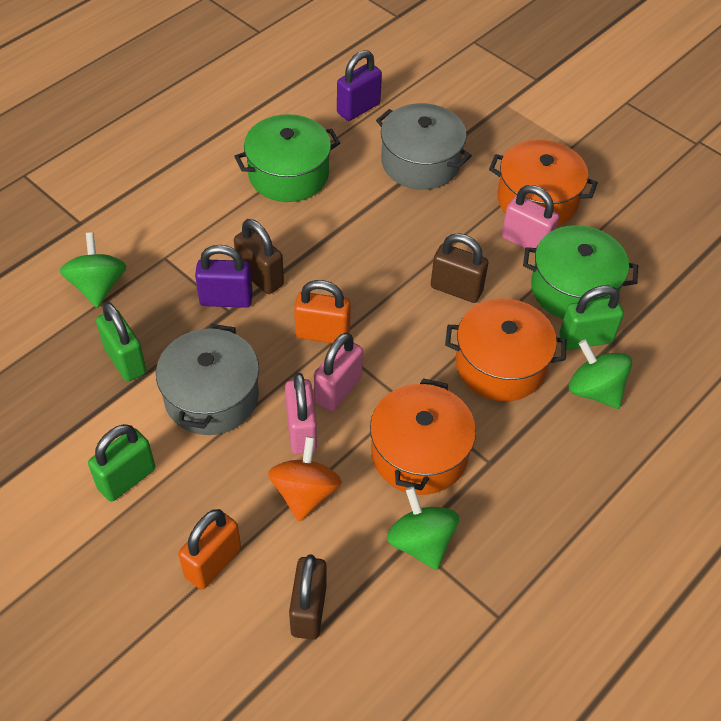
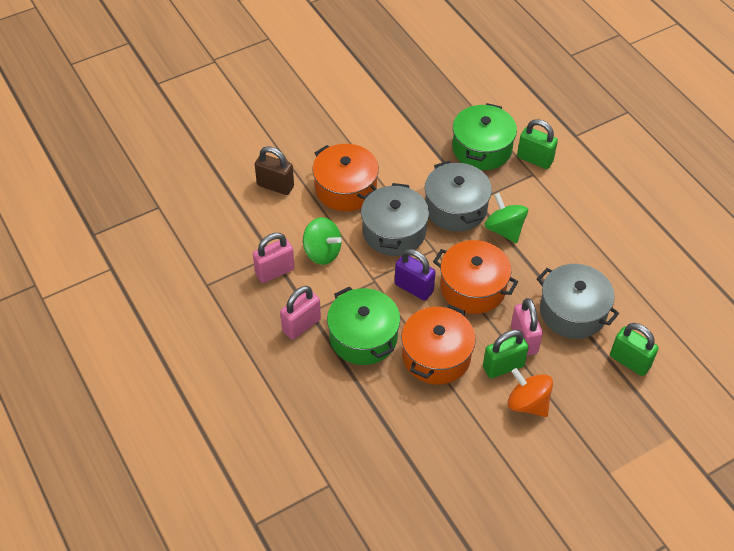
brown padlock: 3 -> 1
green spinning top: 3 -> 2
grey pot: 2 -> 3
orange padlock: 2 -> 0
purple padlock: 2 -> 1

